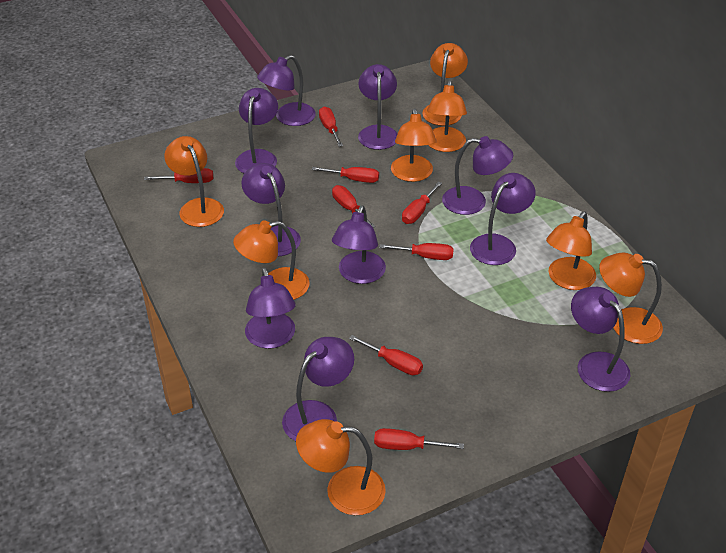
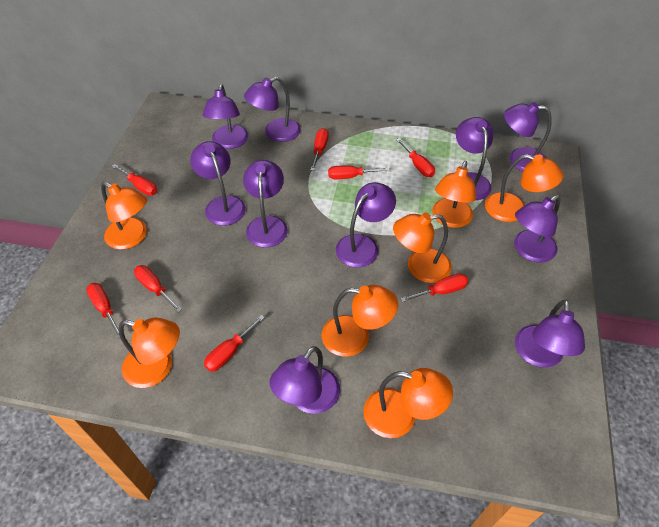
orange lamp: 8 -> 7

